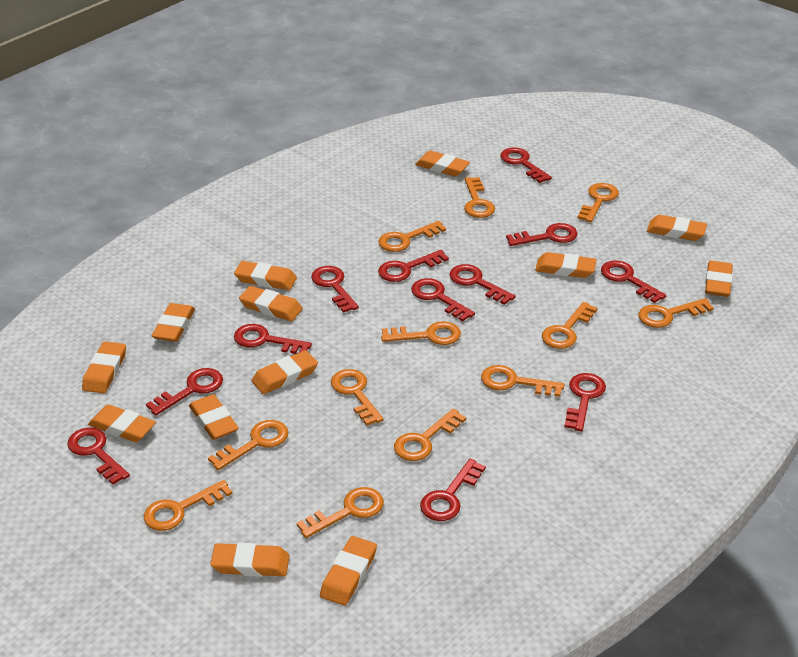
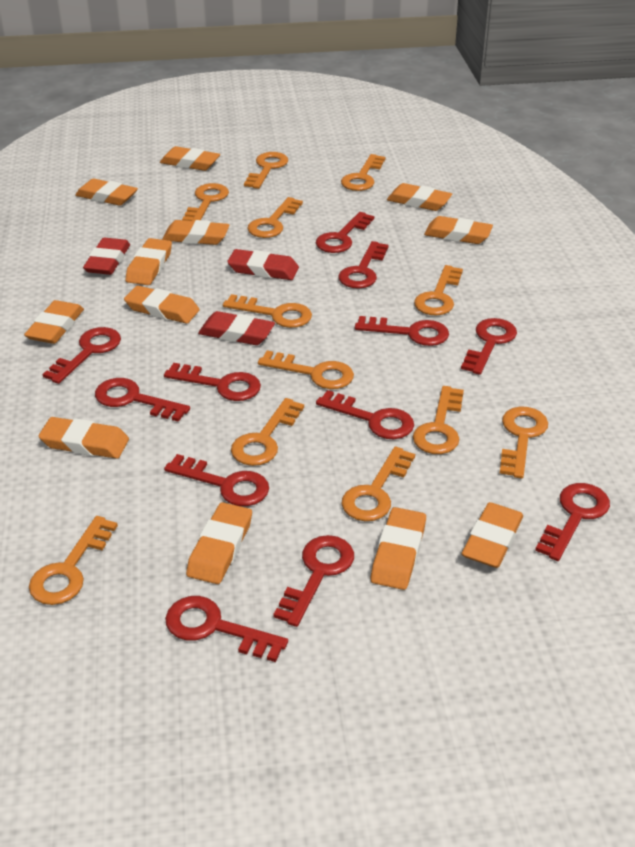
orange eraser: 13 -> 12
red eraser: 0 -> 3

